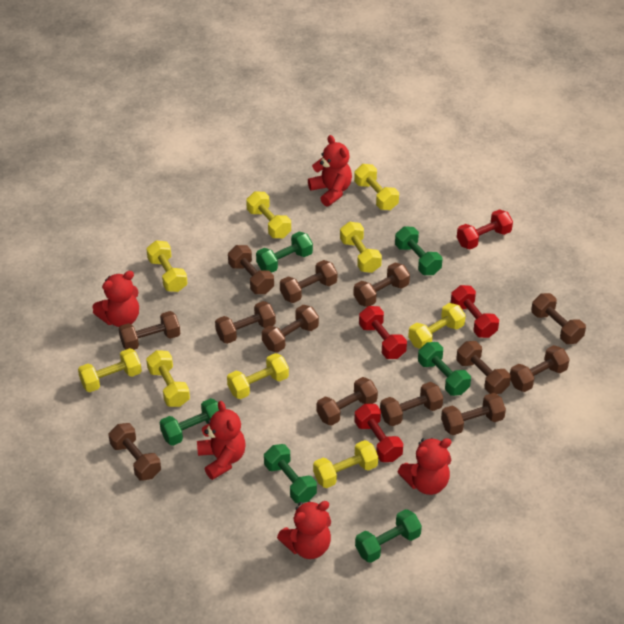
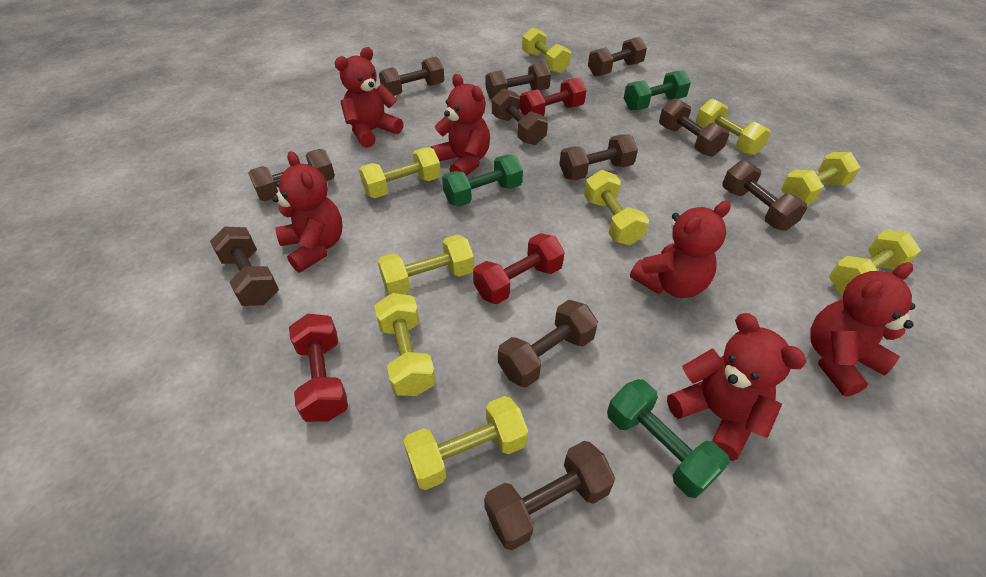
brown dumbbell: 13 -> 11
green dumbbell: 6 -> 3
red dumbbell: 4 -> 3
red teddy bear: 5 -> 6

